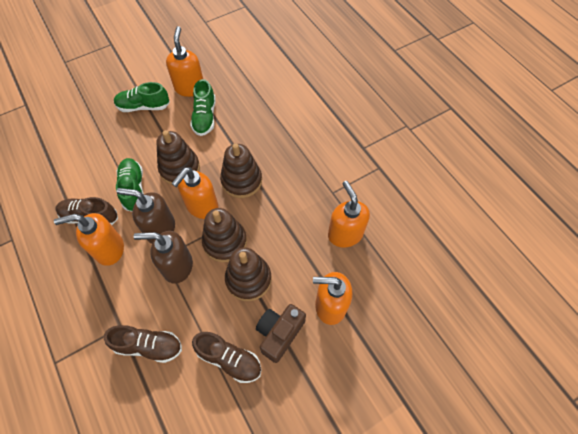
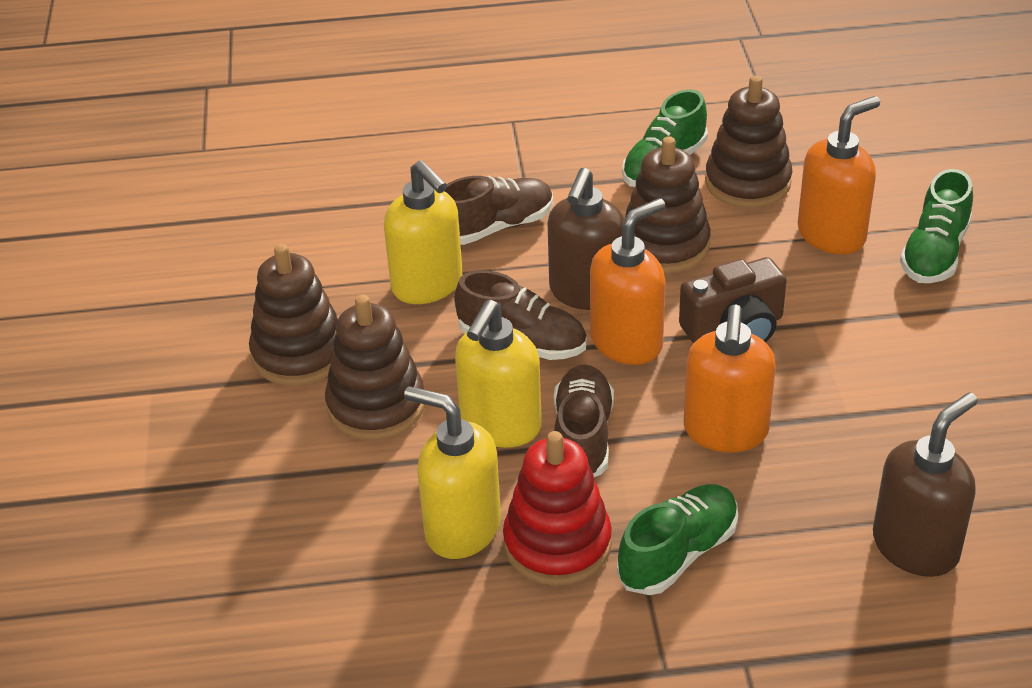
orange soap dispenser: 5 -> 3
red stacking toy: 0 -> 1
yellow soap dispenser: 0 -> 3

